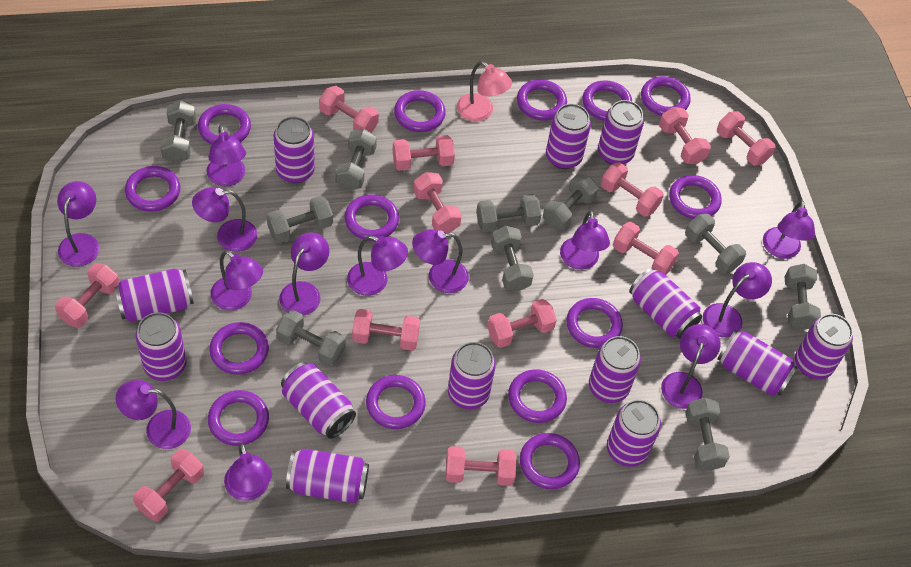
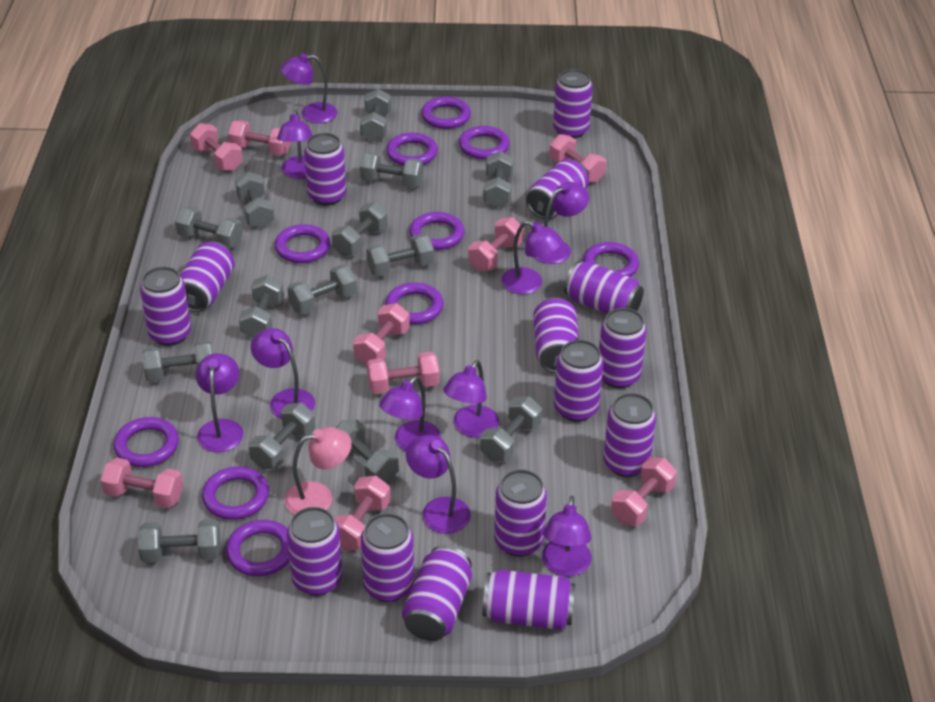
grey dumbbell: 10 -> 14
pink dumbbell: 12 -> 9
purple can: 13 -> 15
purple lamp: 13 -> 10
purple ring: 14 -> 10

